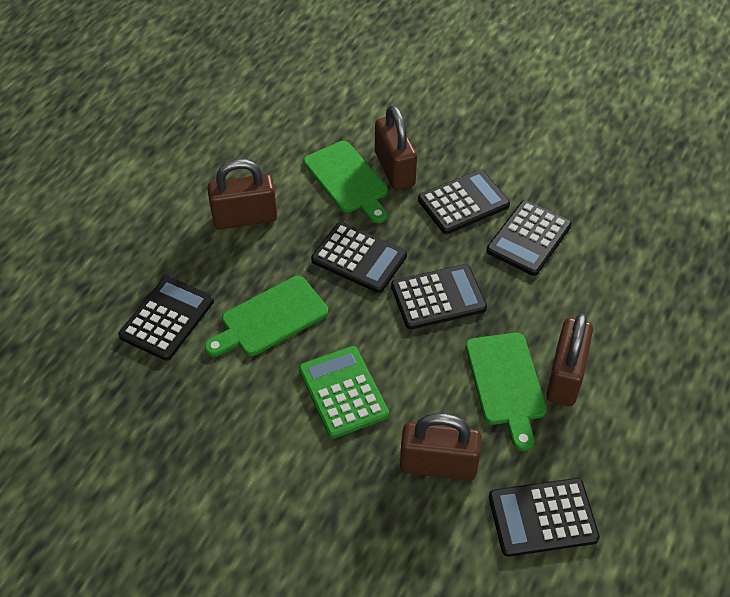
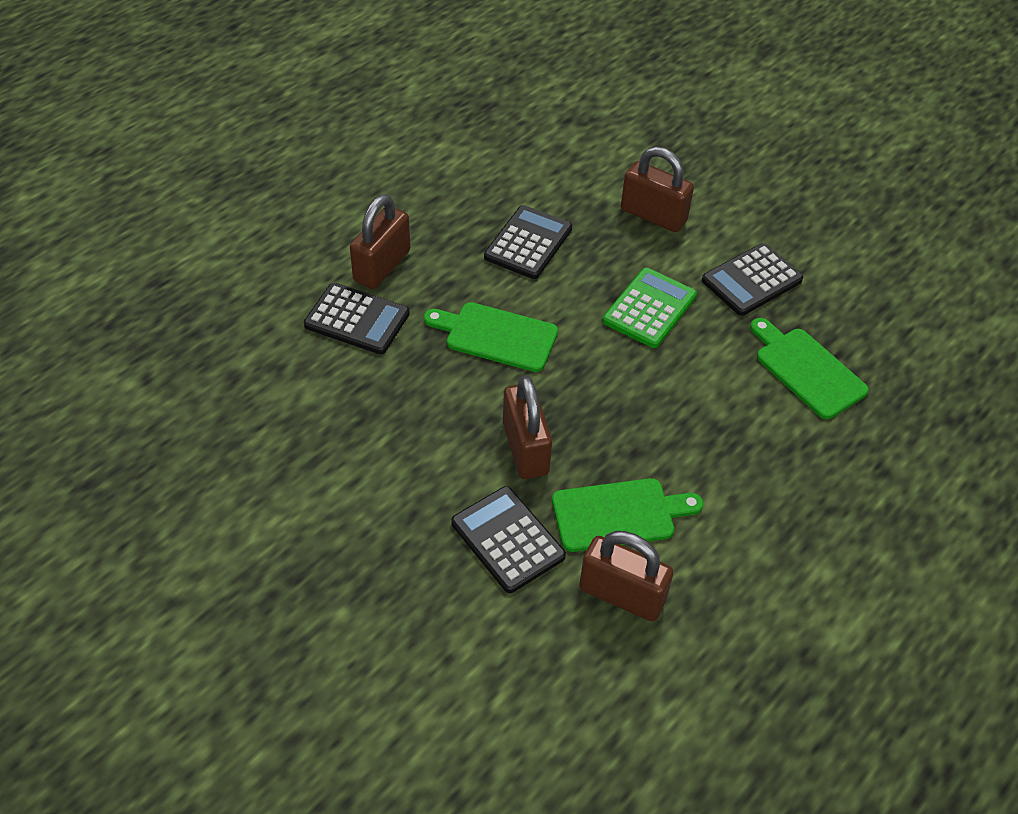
black calculator: 6 -> 4

